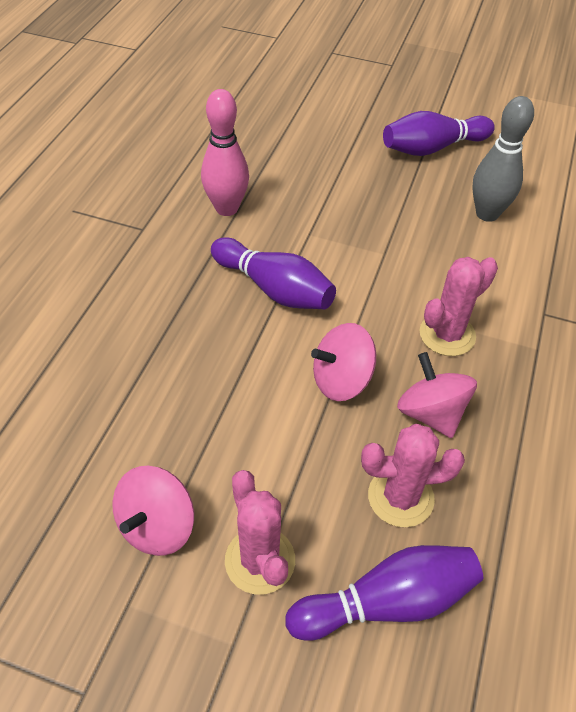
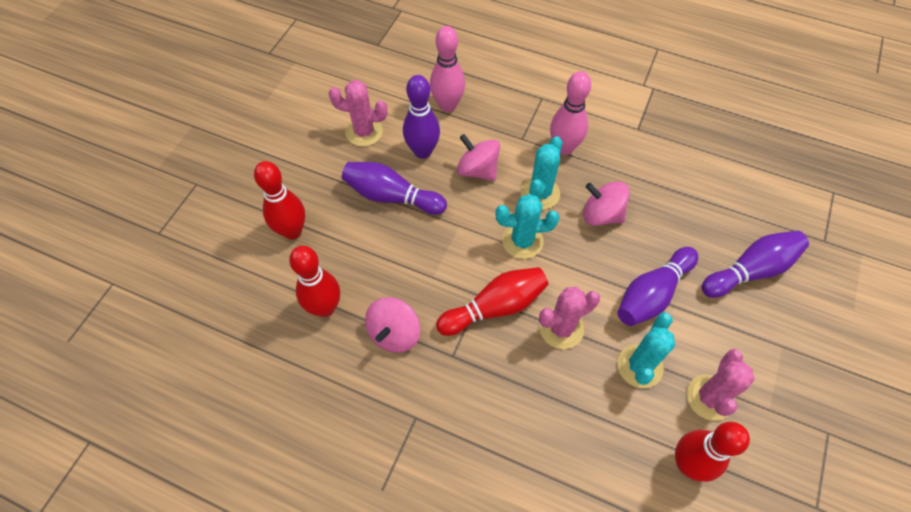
grey bowling pin: 1 -> 0
pink bowling pin: 1 -> 2
purple bowling pin: 3 -> 4
red bowling pin: 0 -> 4
turquoise cactus: 0 -> 3

